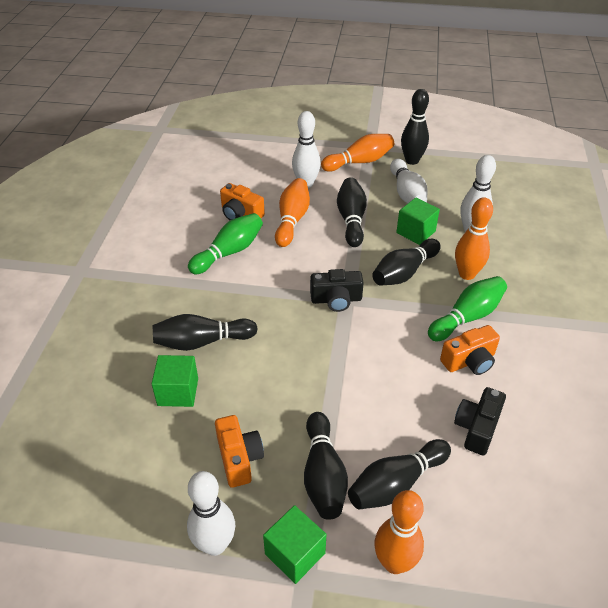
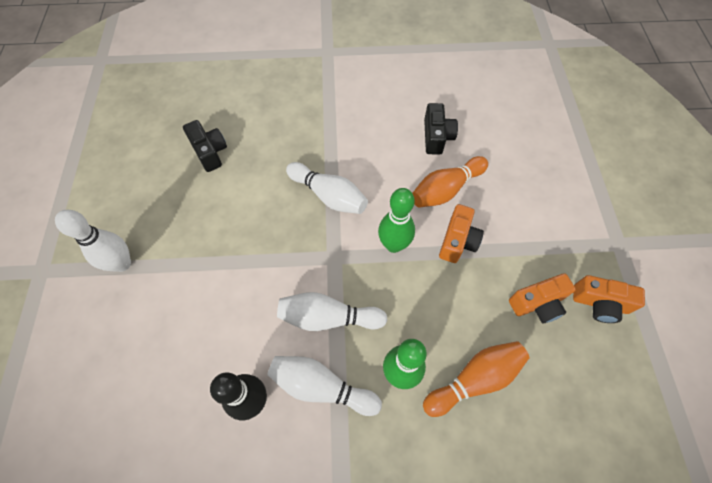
black bowling pin: 6 -> 1
green cube: 3 -> 0
orange bowling pin: 4 -> 2

